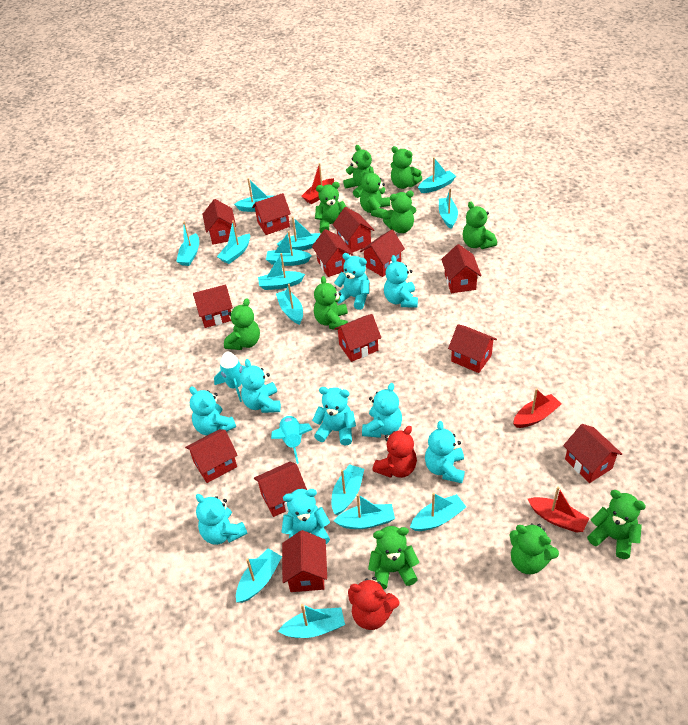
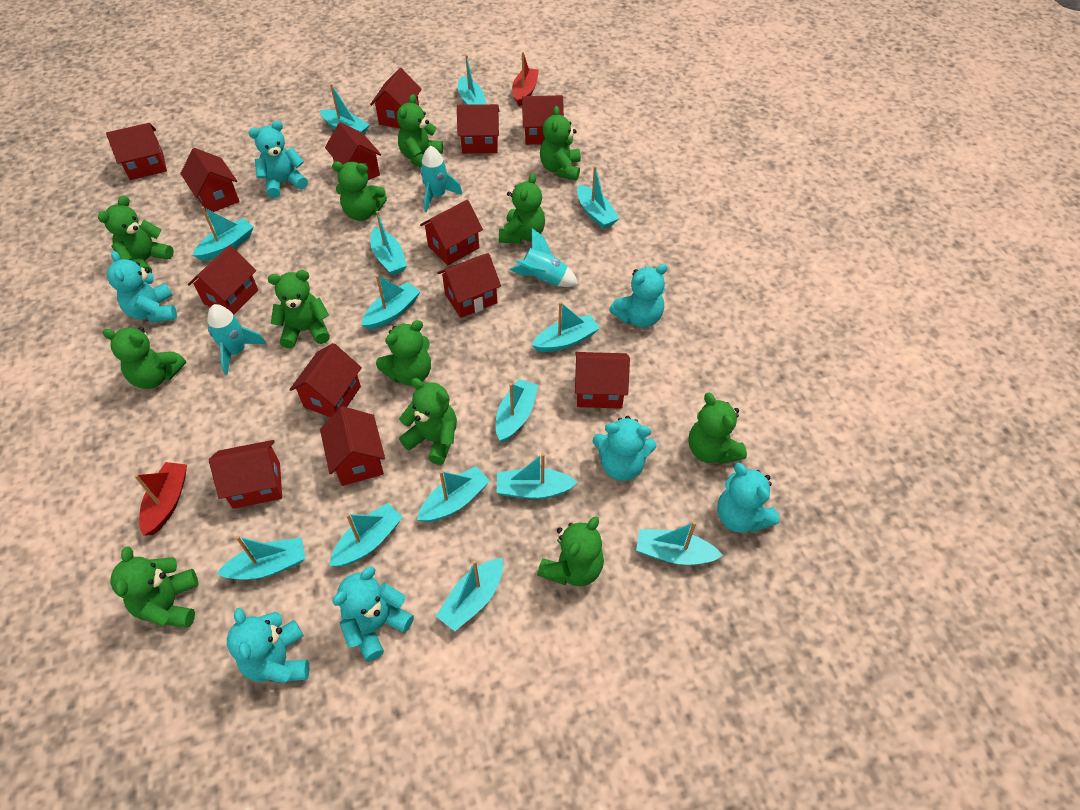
green teddy bear: 11 -> 12
red boat: 3 -> 2
red teddy bear: 2 -> 0
turquoise rocket: 2 -> 3
turquoise teddy bear: 9 -> 7

